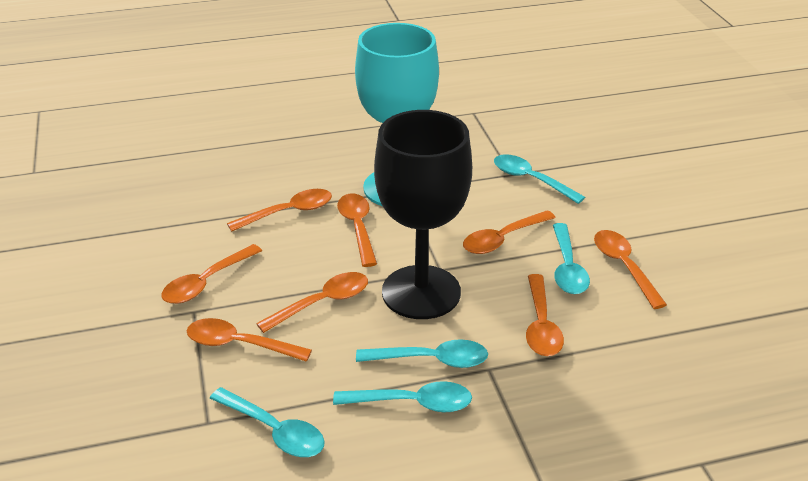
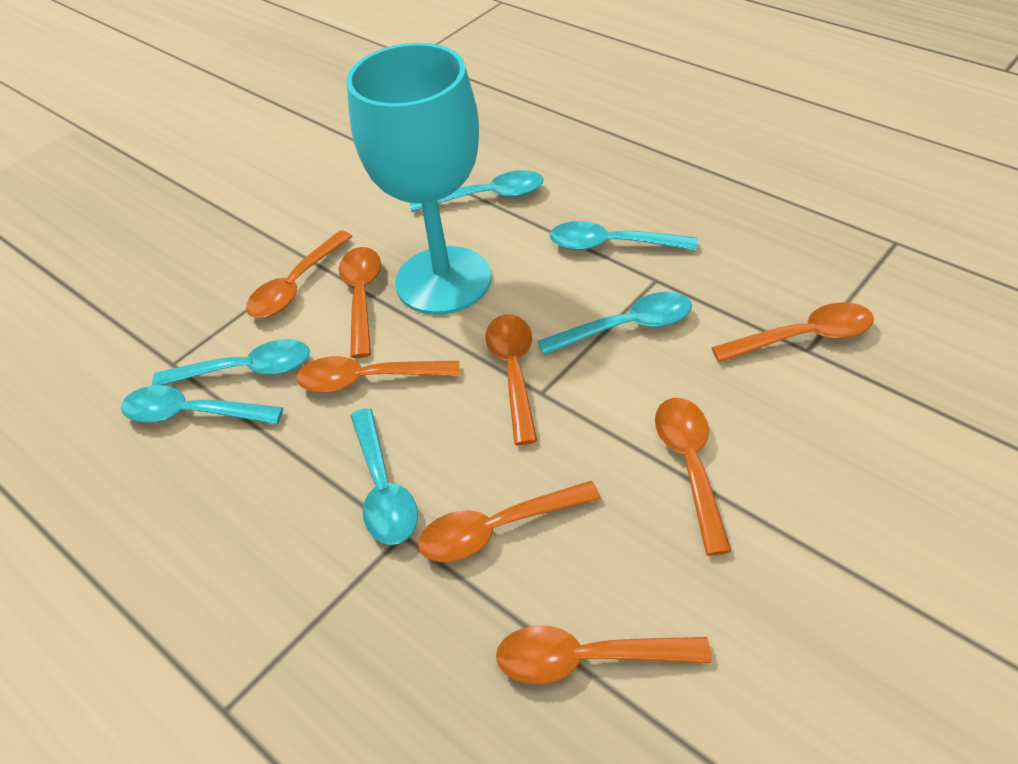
black goblet: 1 -> 0
turquoise spoon: 5 -> 6

